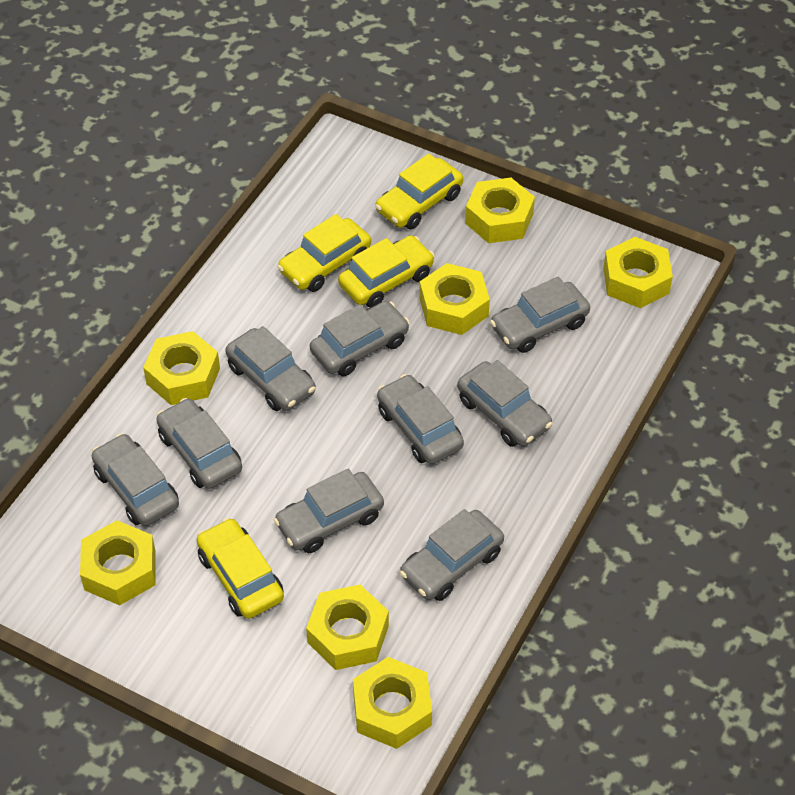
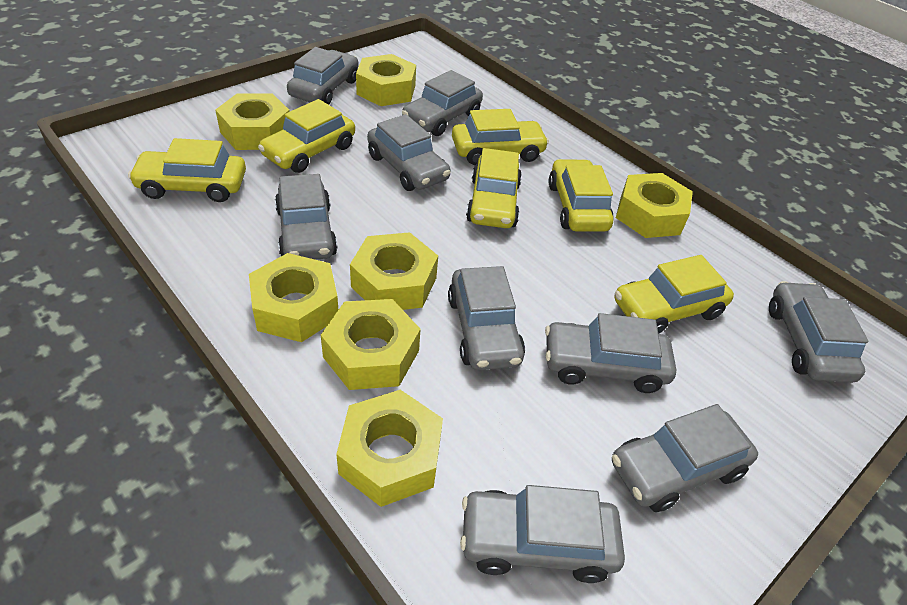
yellow car: 4 -> 6

